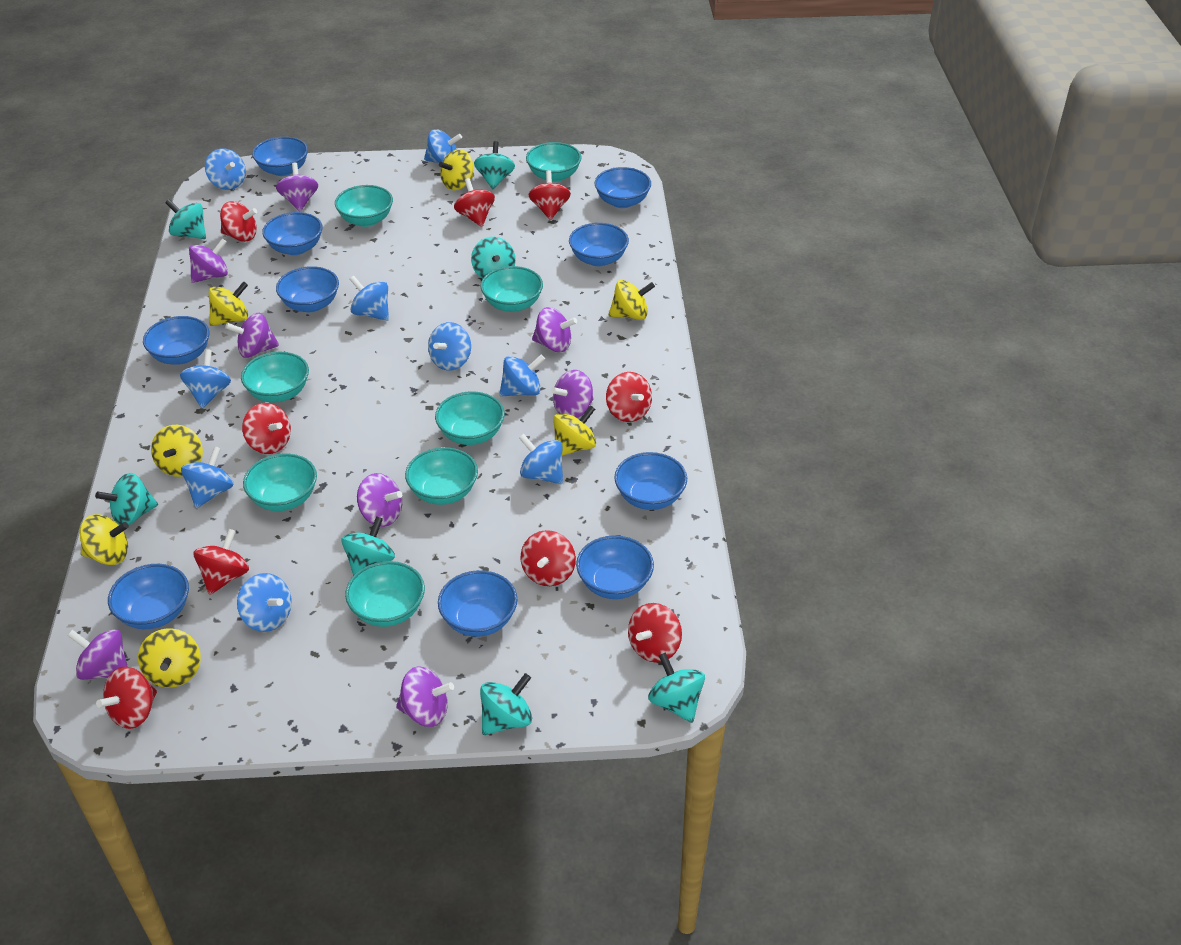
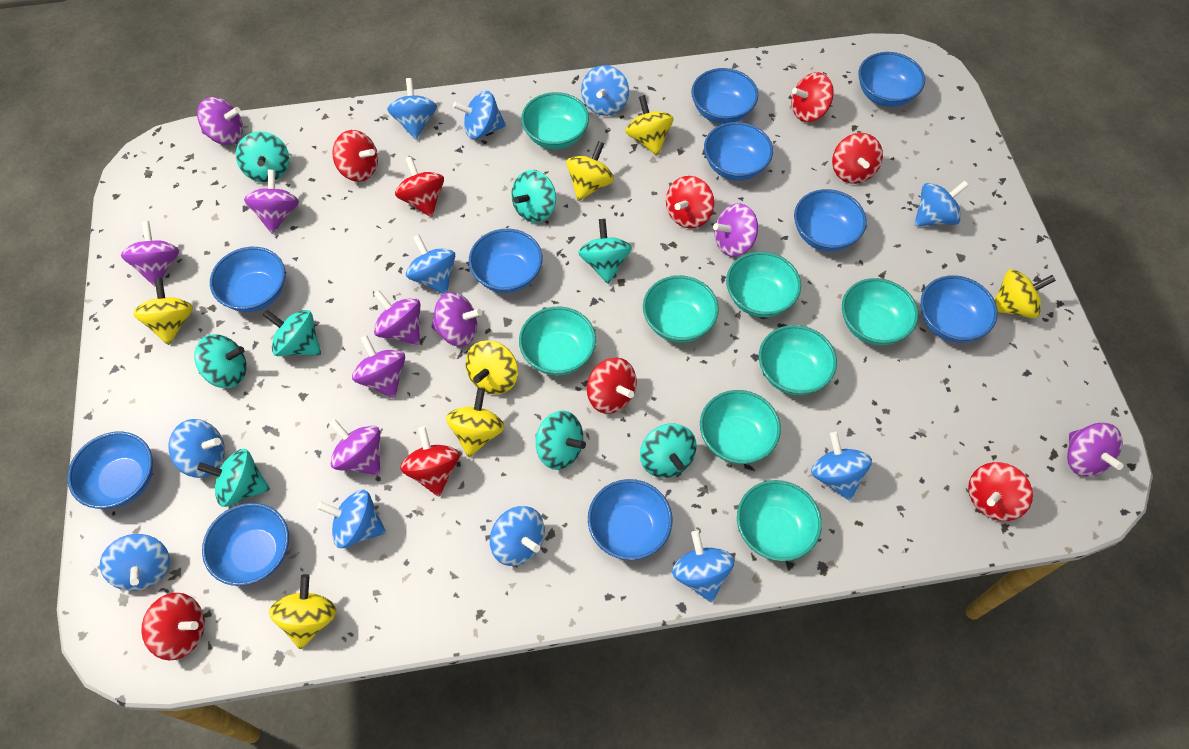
blue spinning top: 9 -> 11
purple spinning top: 8 -> 9
turquoise spinning top: 7 -> 8

